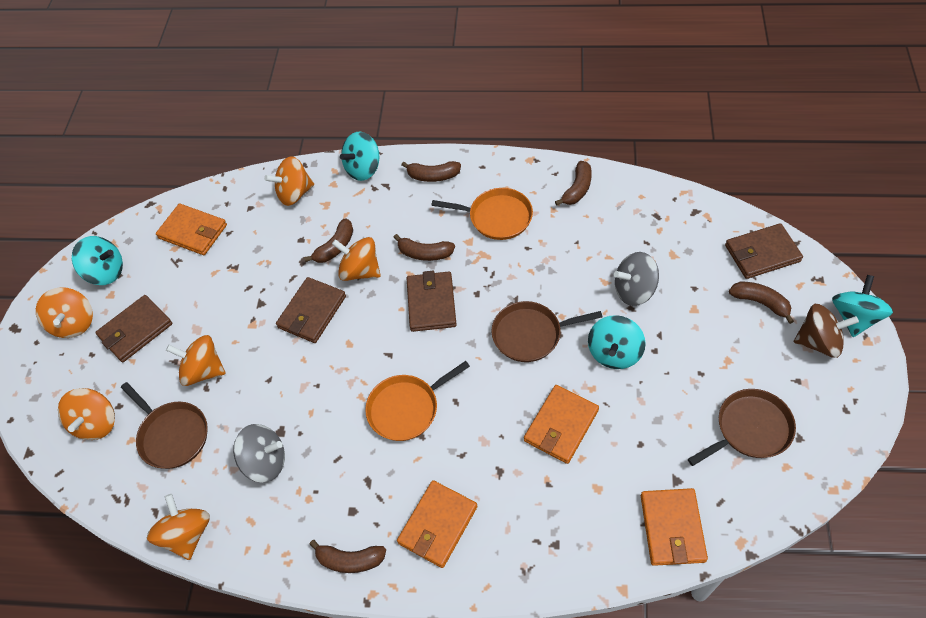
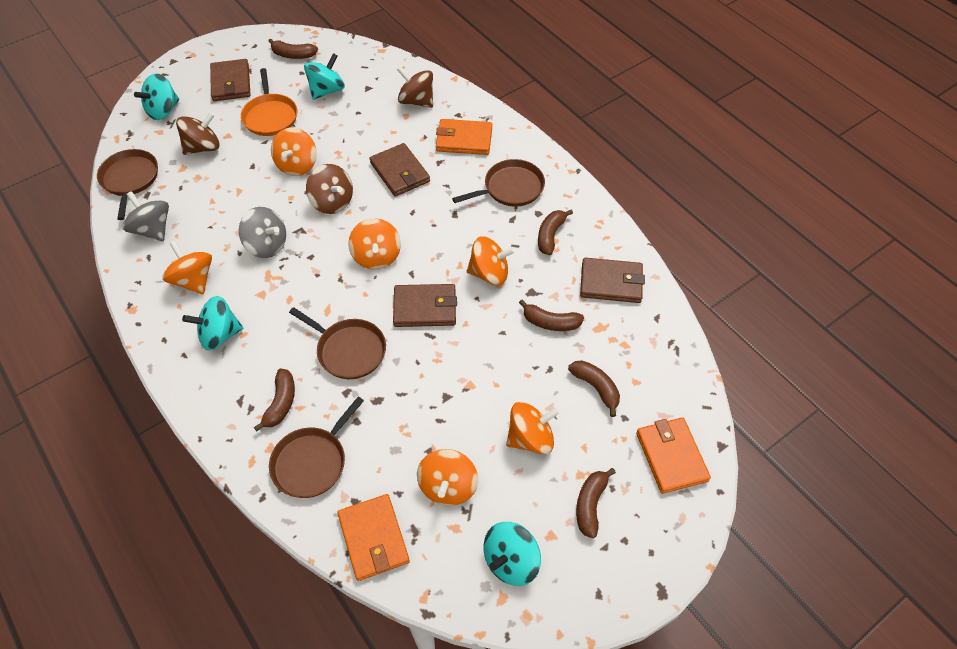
brown pan: 3 -> 4
brown spinning top: 1 -> 3
orange pan: 2 -> 1
orange wallet: 4 -> 3

